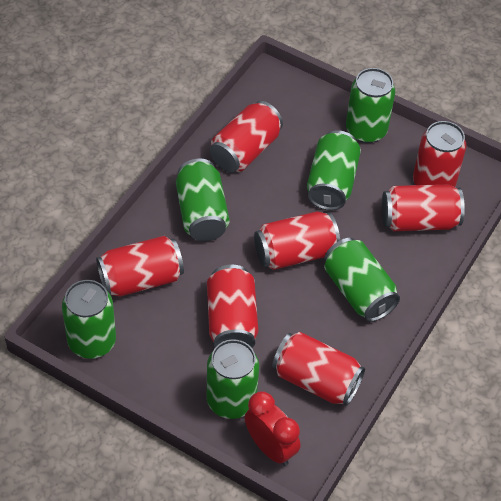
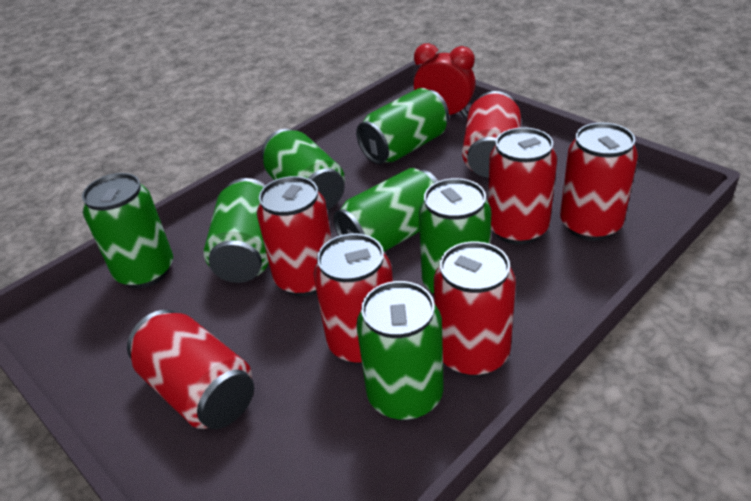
green can: 6 -> 7

